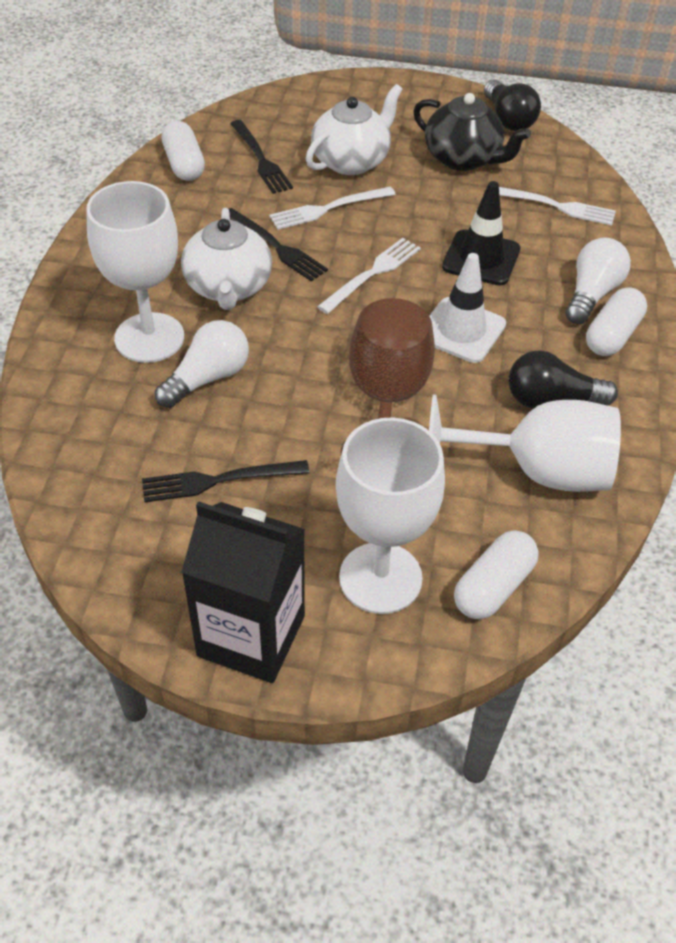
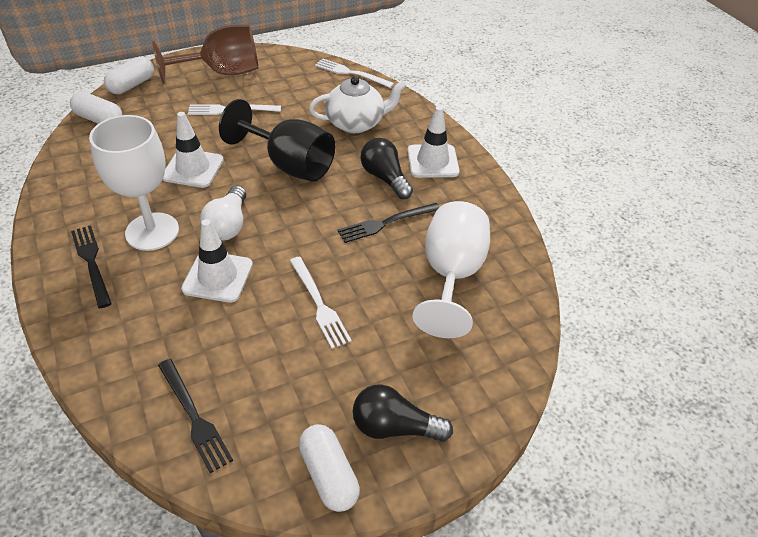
black carton: 1 -> 0
black goblet: 0 -> 1
black teapot: 1 -> 0
black traffic cone: 1 -> 0
white goblet: 3 -> 2
white light bulb: 2 -> 1
white teapot: 2 -> 1
white traffic cone: 1 -> 3

